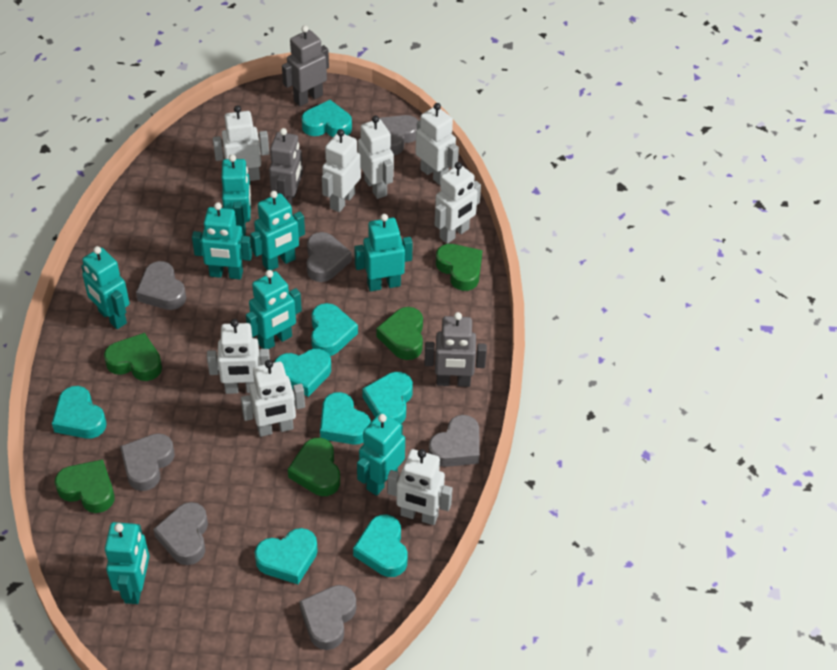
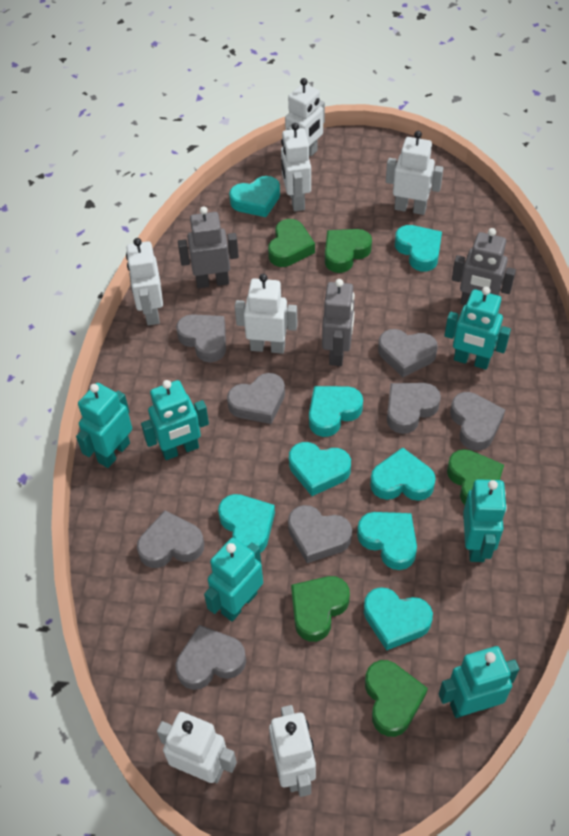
grey heart: 7 -> 8
turquoise robot: 8 -> 6
white robot: 8 -> 7

